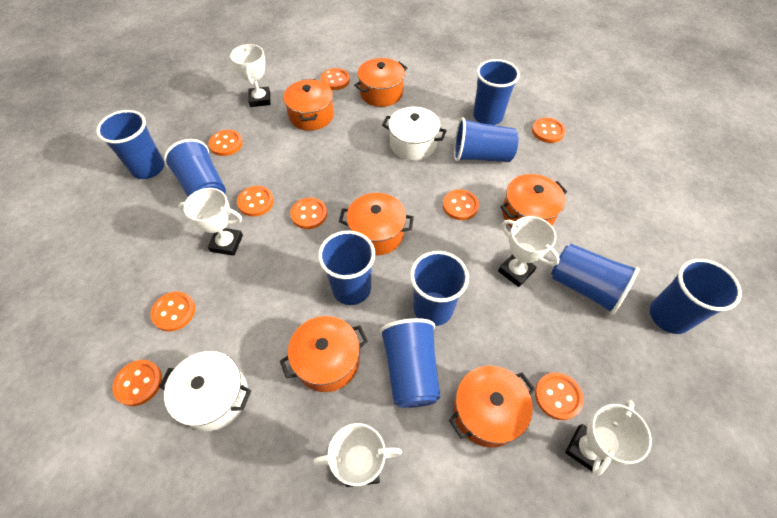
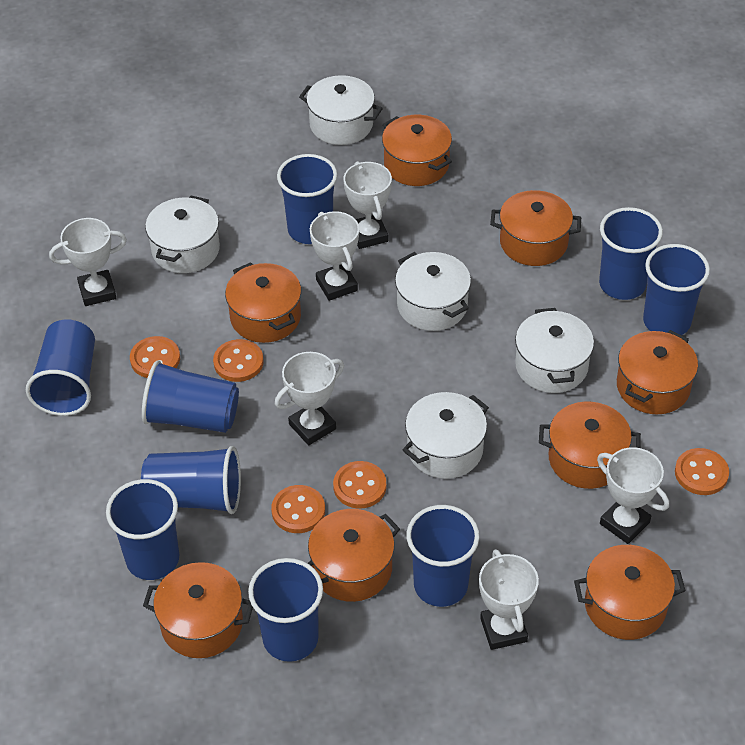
orange button: 9 -> 5
orange pot: 6 -> 8
white pot: 2 -> 5
white trophy: 5 -> 6

